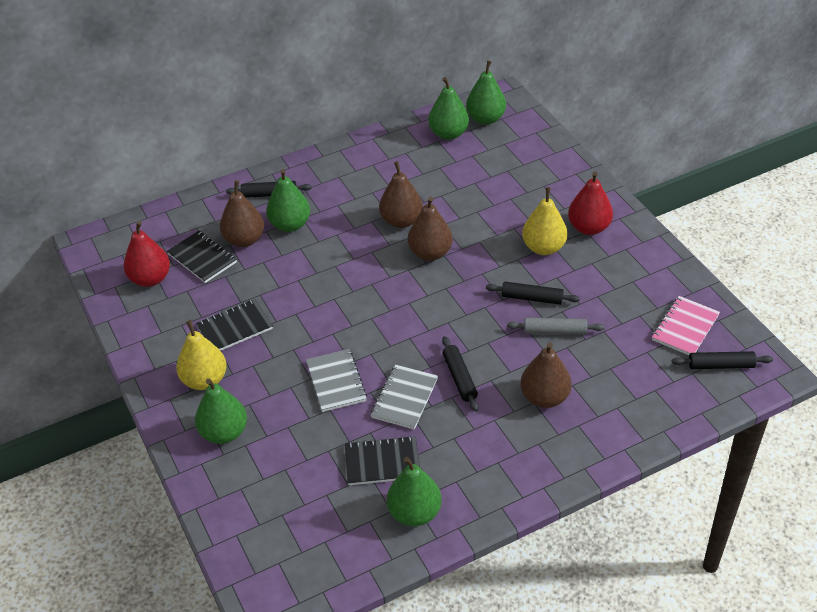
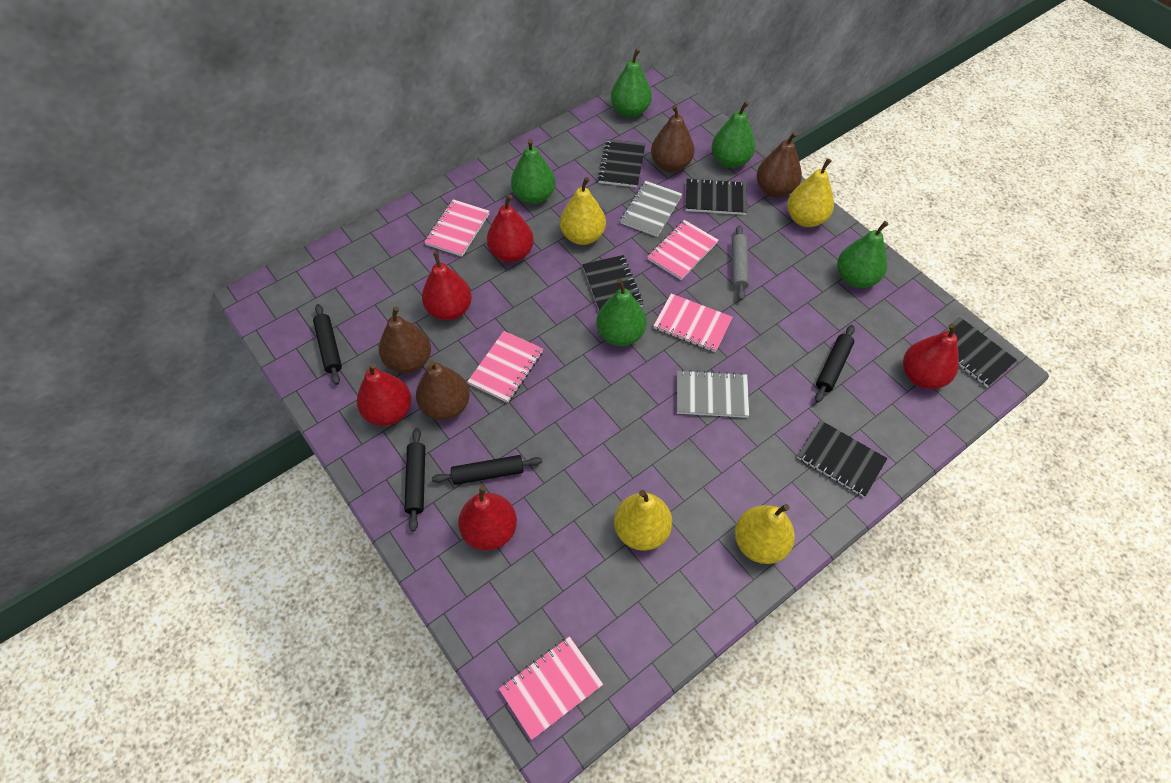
black notebook: 3 -> 5
pink notebook: 1 -> 5
red pear: 2 -> 5
yellow pear: 2 -> 4

